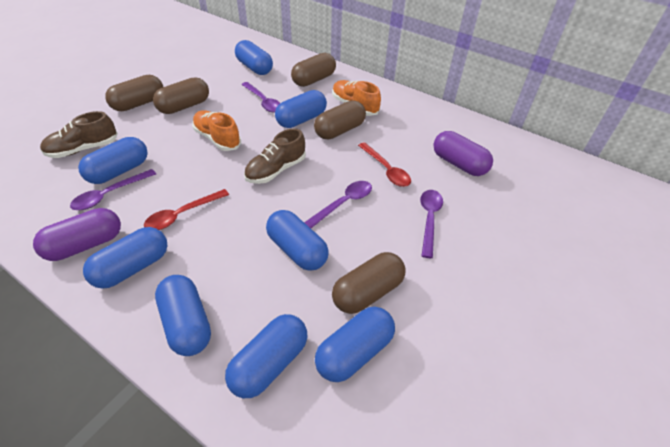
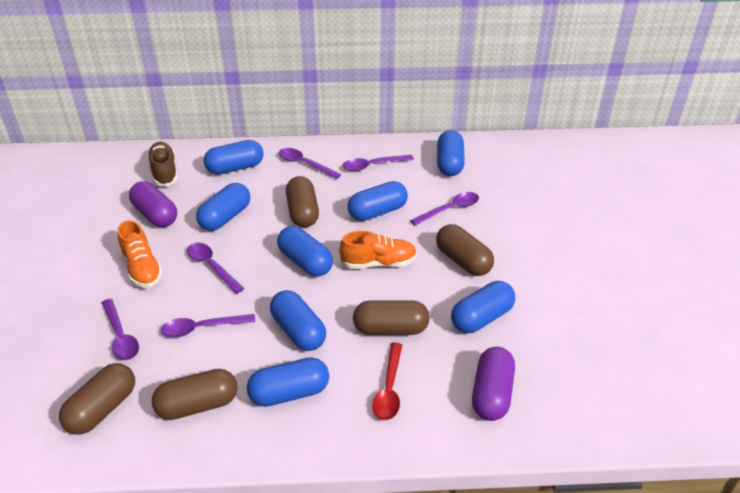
brown shoe: 2 -> 1
purple spoon: 4 -> 6
red spoon: 2 -> 1

